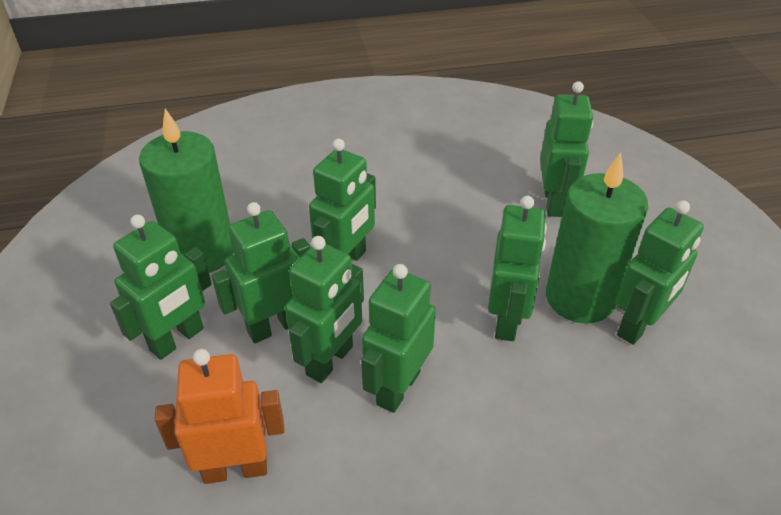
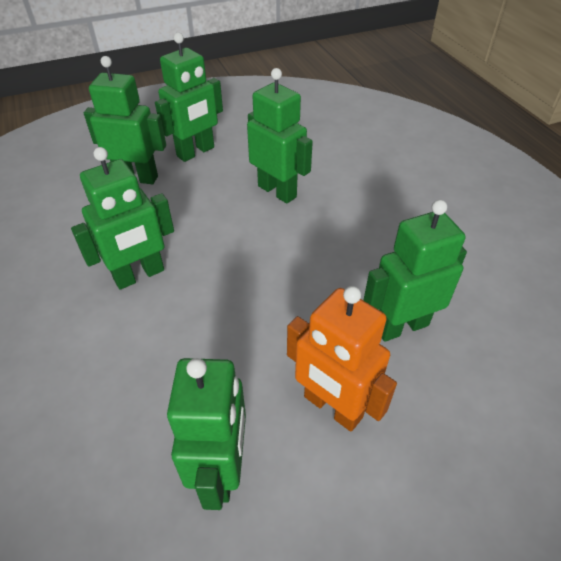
green candle: 2 -> 0
green robot: 8 -> 6

